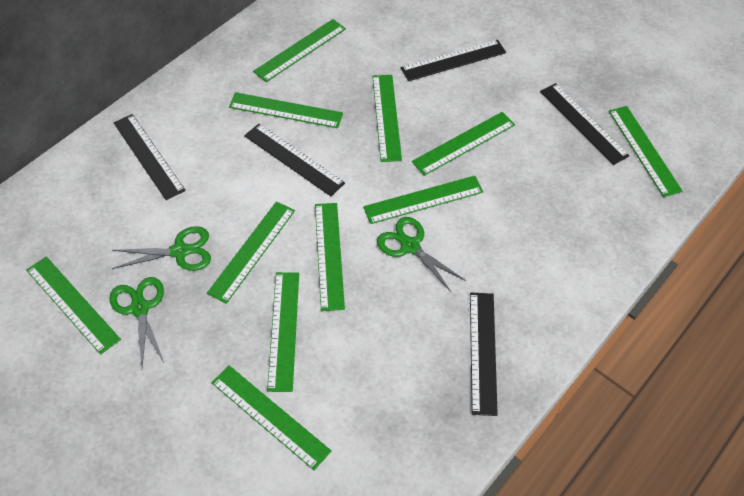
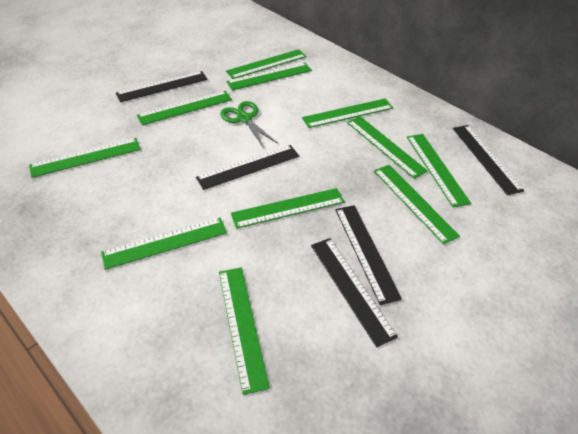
green scissors: 3 -> 1

